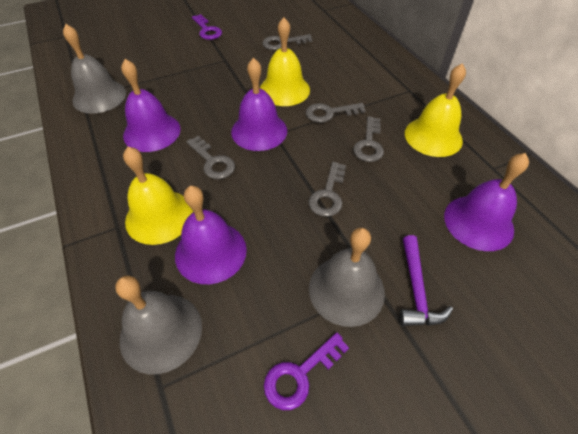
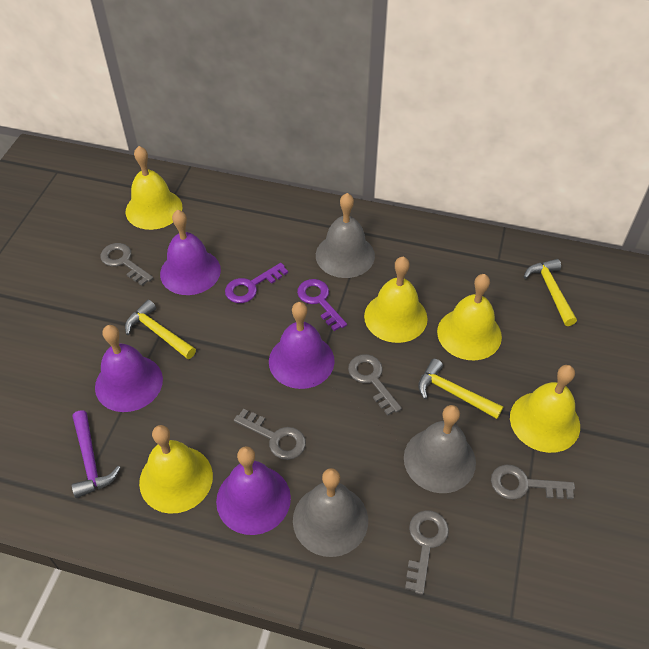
yellow bell: 3 -> 5
yellow hammer: 0 -> 3

